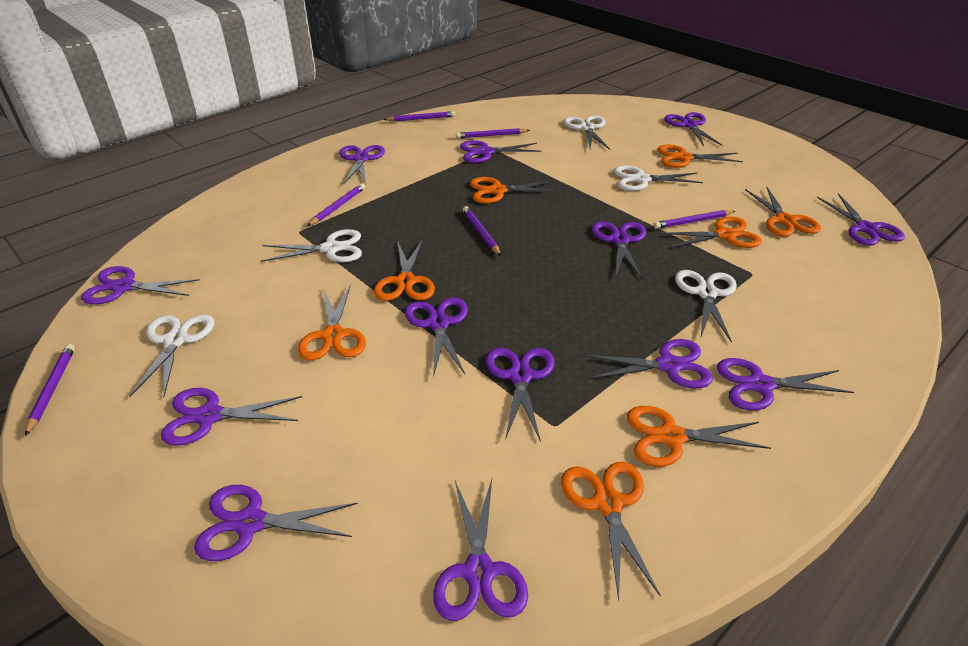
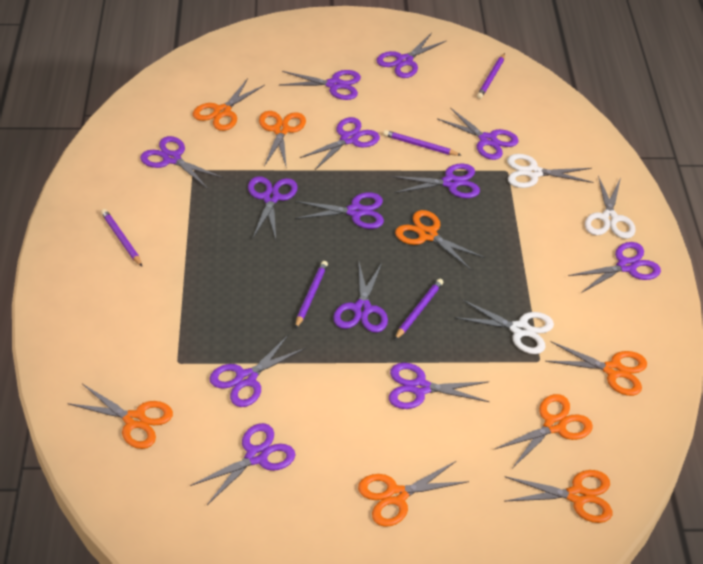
purple pencil: 6 -> 5
white scissors: 5 -> 3

